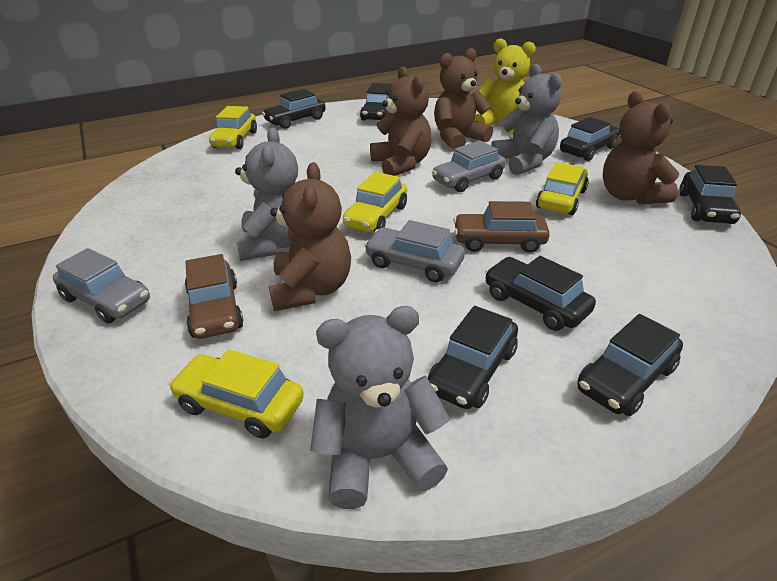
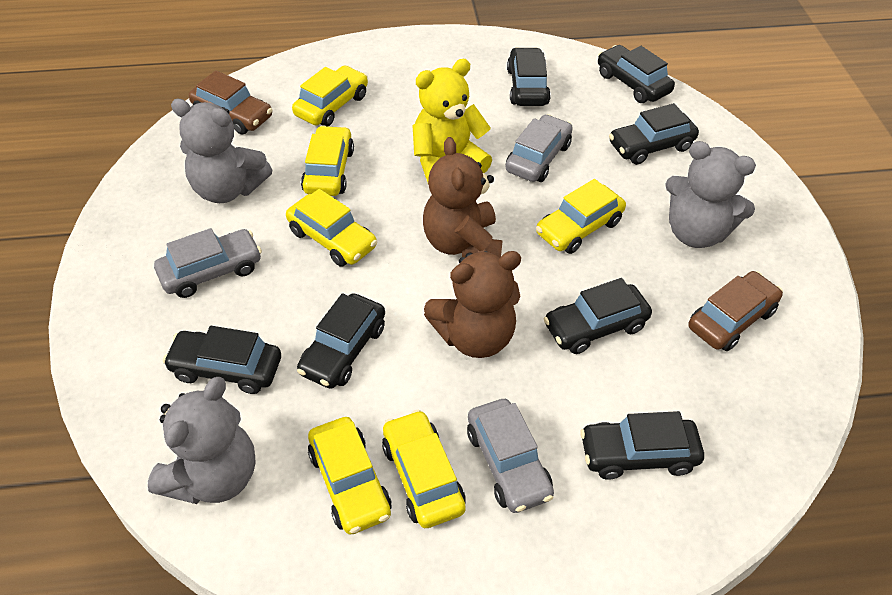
brown teddy bear: 4 -> 2
yellow car: 4 -> 6

